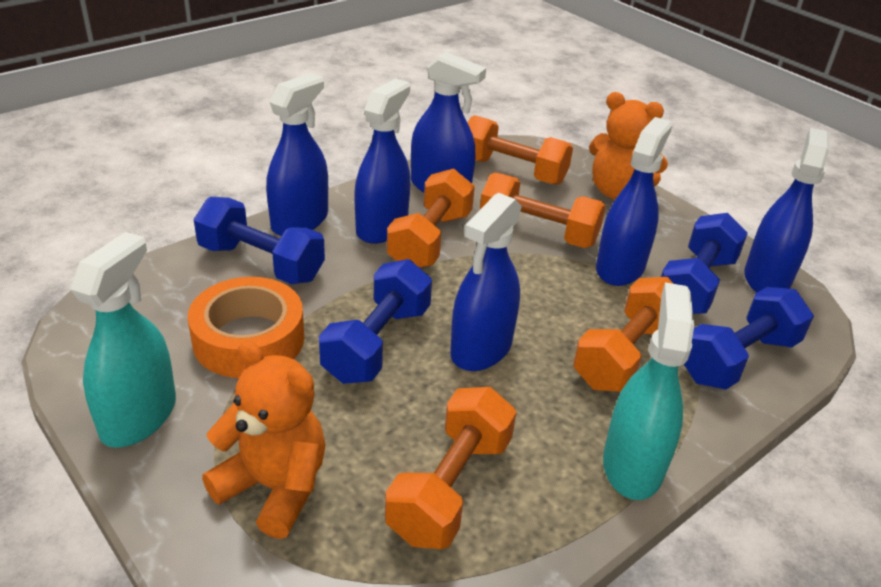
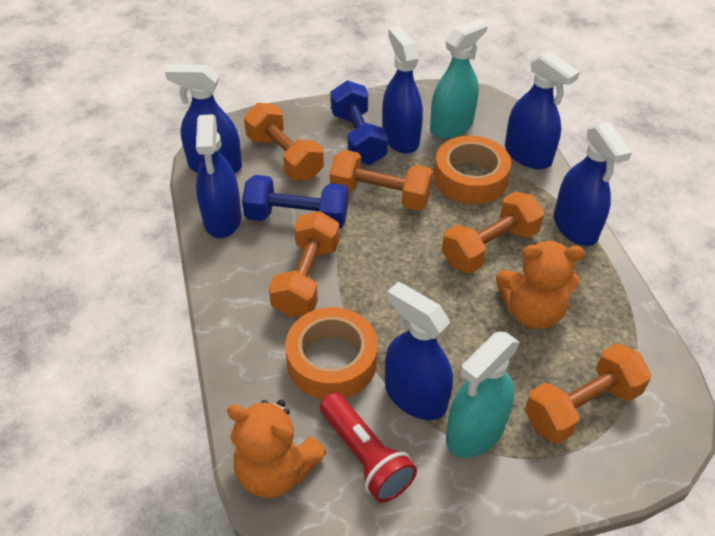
blue dumbbell: 4 -> 2
orange tape: 1 -> 2
red flashlight: 0 -> 1

